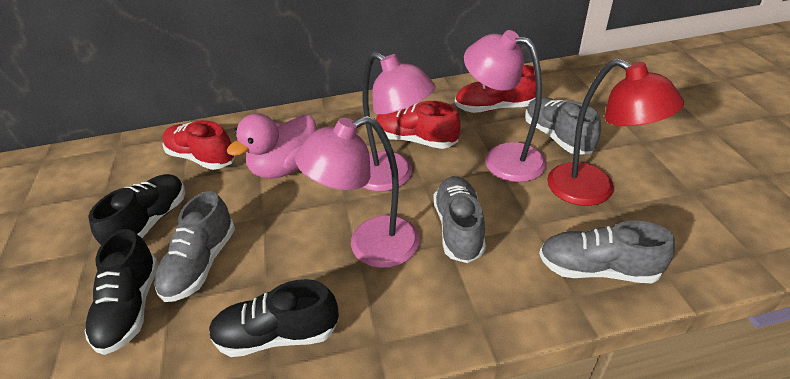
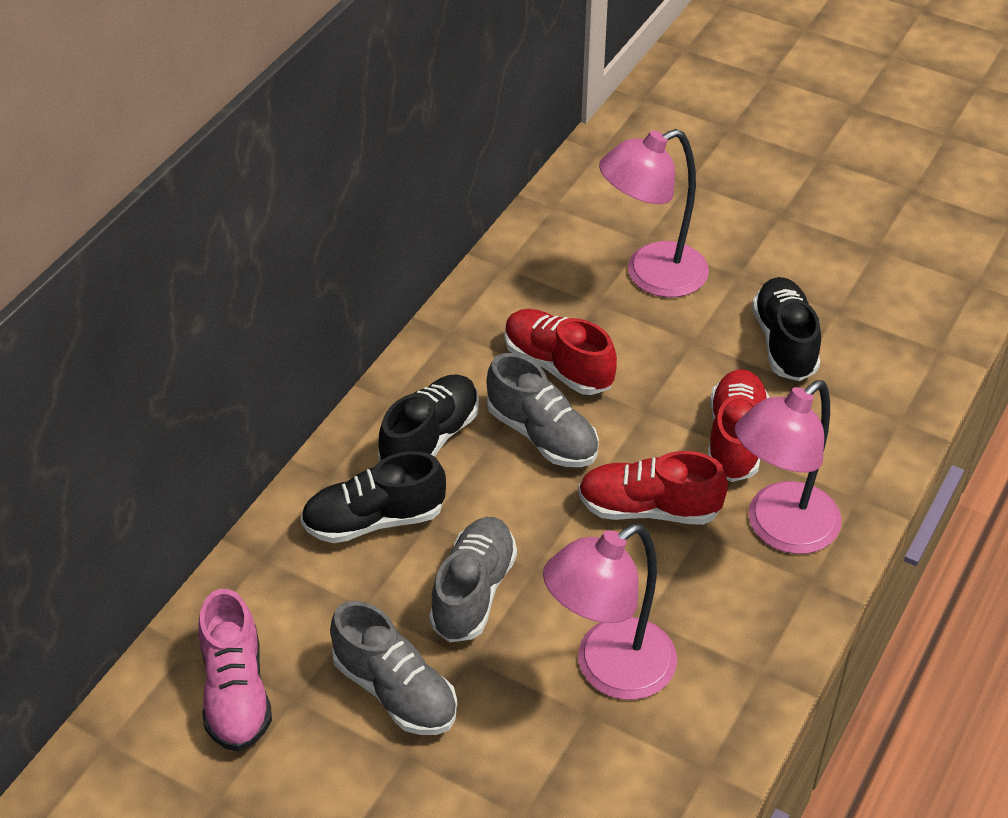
grey shoe: 4 -> 3
pink duck: 1 -> 0
pink shoe: 0 -> 1
red lamp: 1 -> 0

